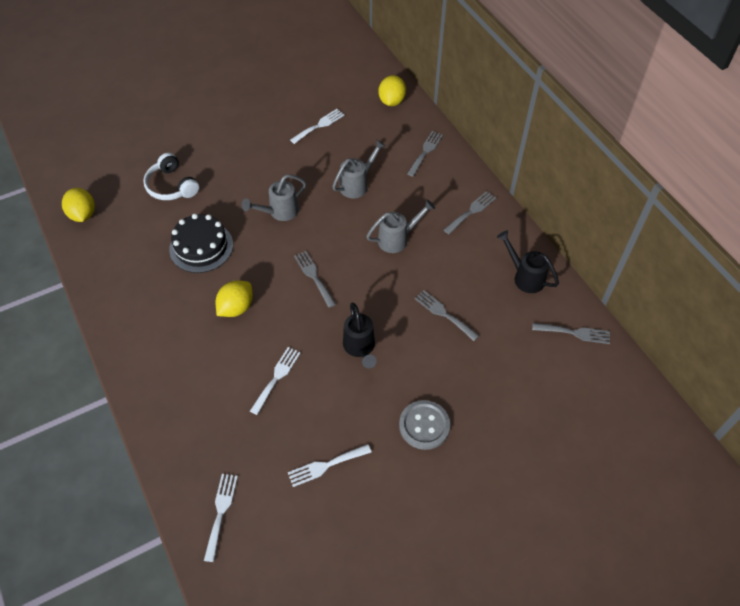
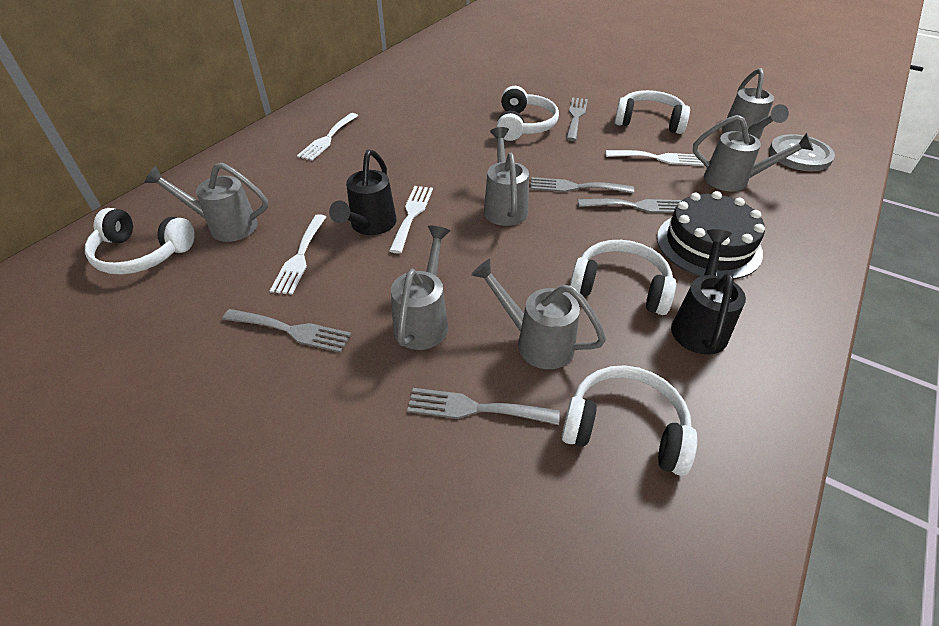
grey watering can: 3 -> 6
white headphones: 1 -> 5
yellow lemon: 3 -> 0

